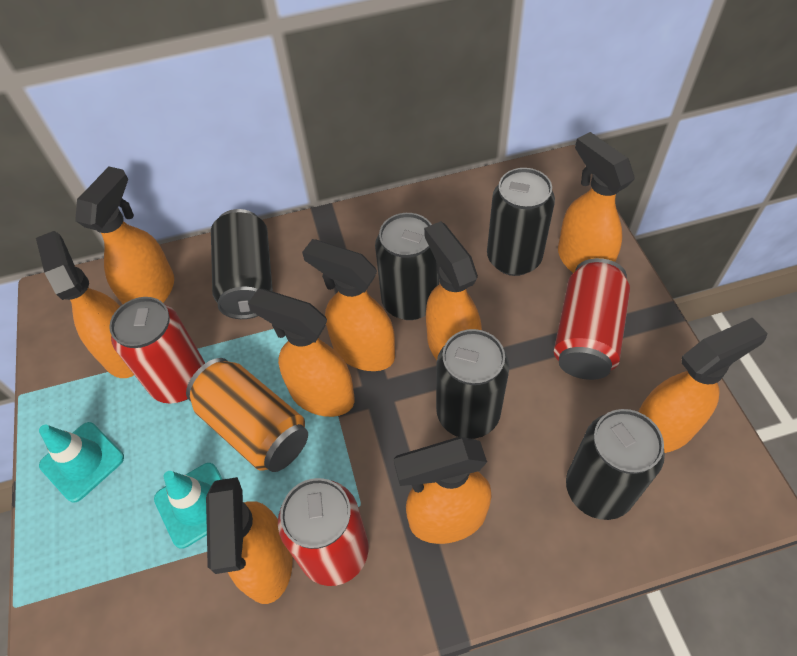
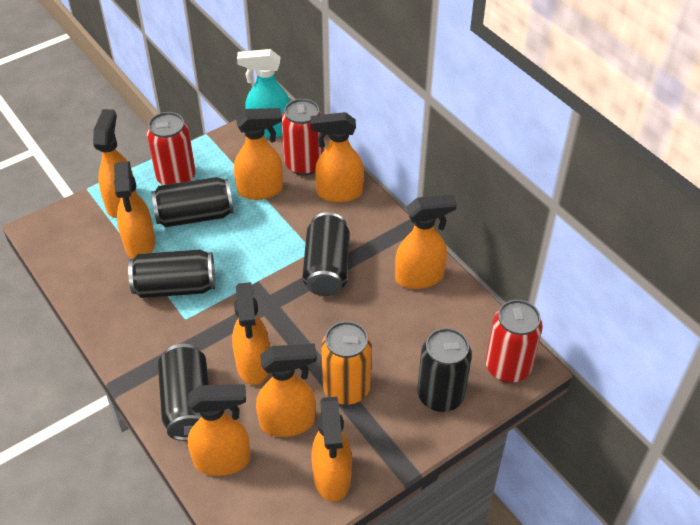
turquoise spray bottle: 0 -> 1
turquoise traffic cone: 2 -> 0

